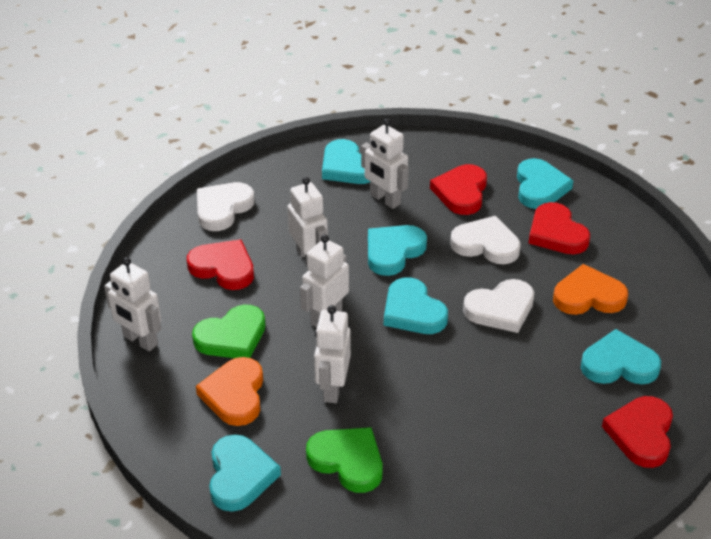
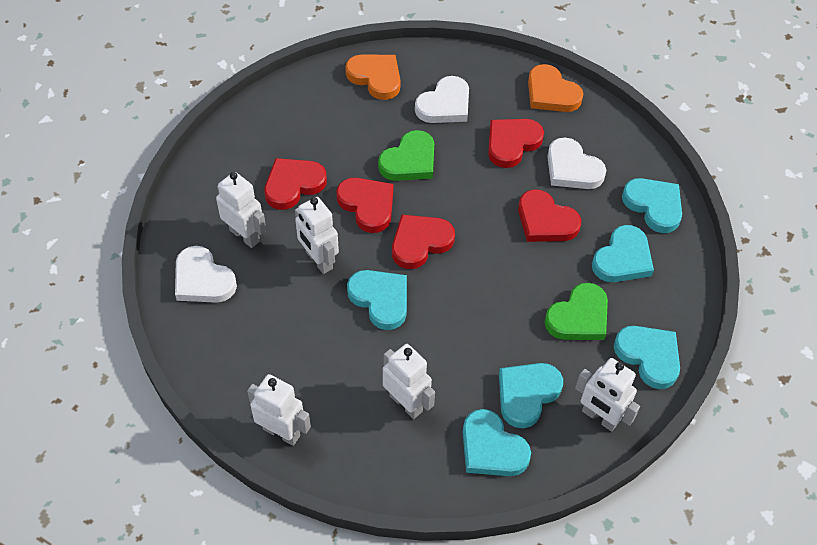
red heart: 4 -> 5

